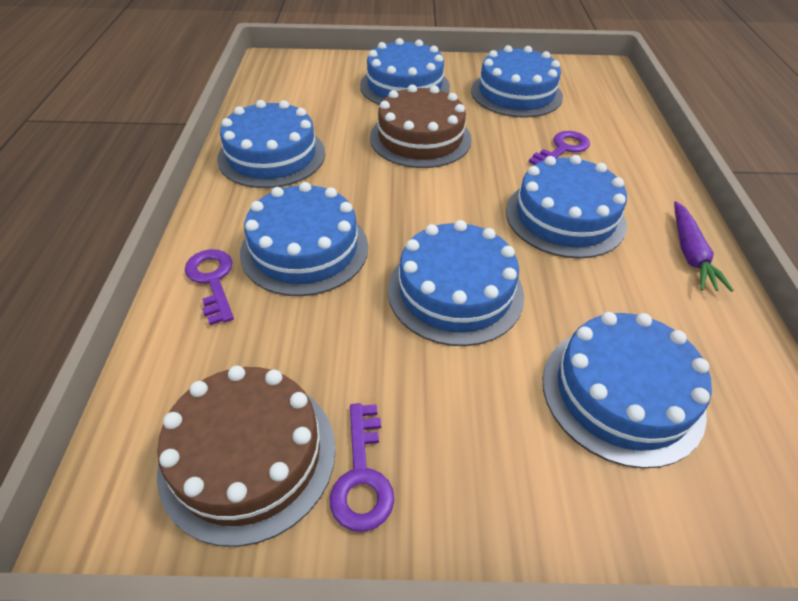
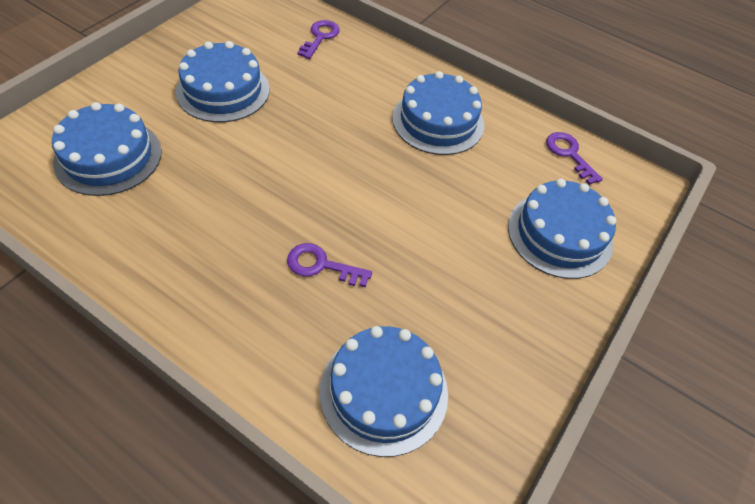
blue cake: 7 -> 5
brown cake: 2 -> 0
purple carrot: 1 -> 0

